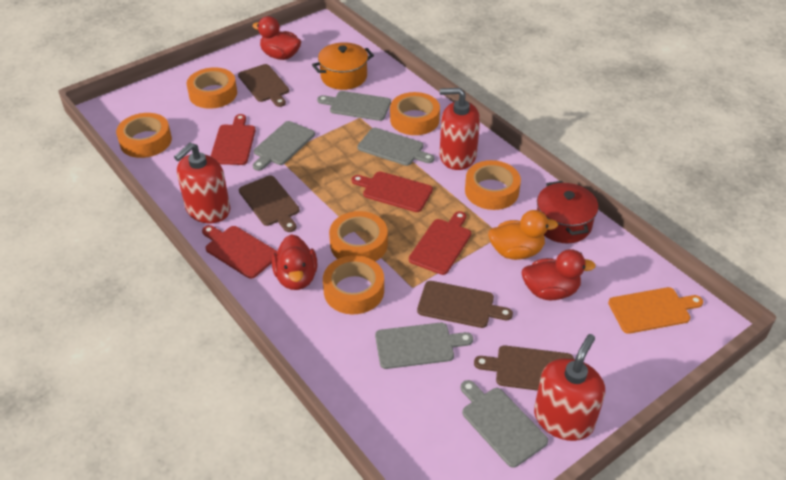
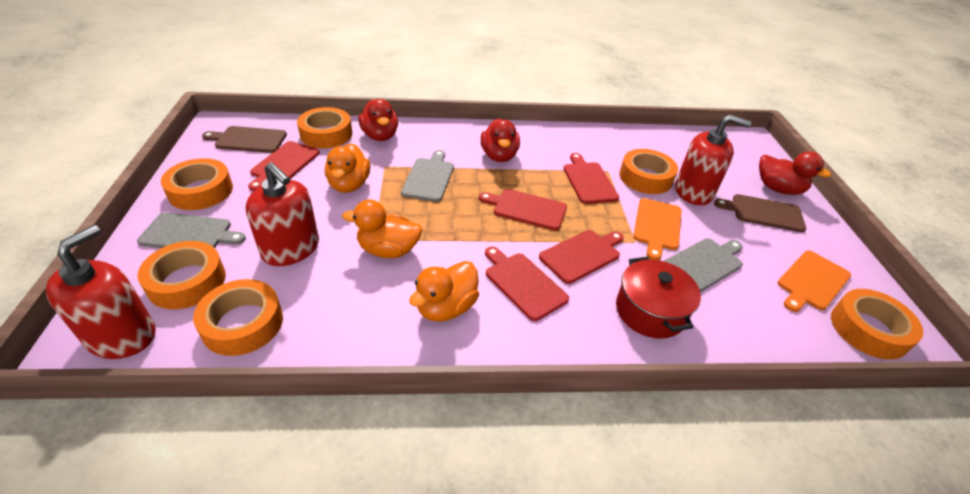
brown cutting board: 4 -> 2
grey cutting board: 5 -> 3
orange cutting board: 1 -> 2
orange duck: 1 -> 3
orange pot: 1 -> 0
red cutting board: 4 -> 5

